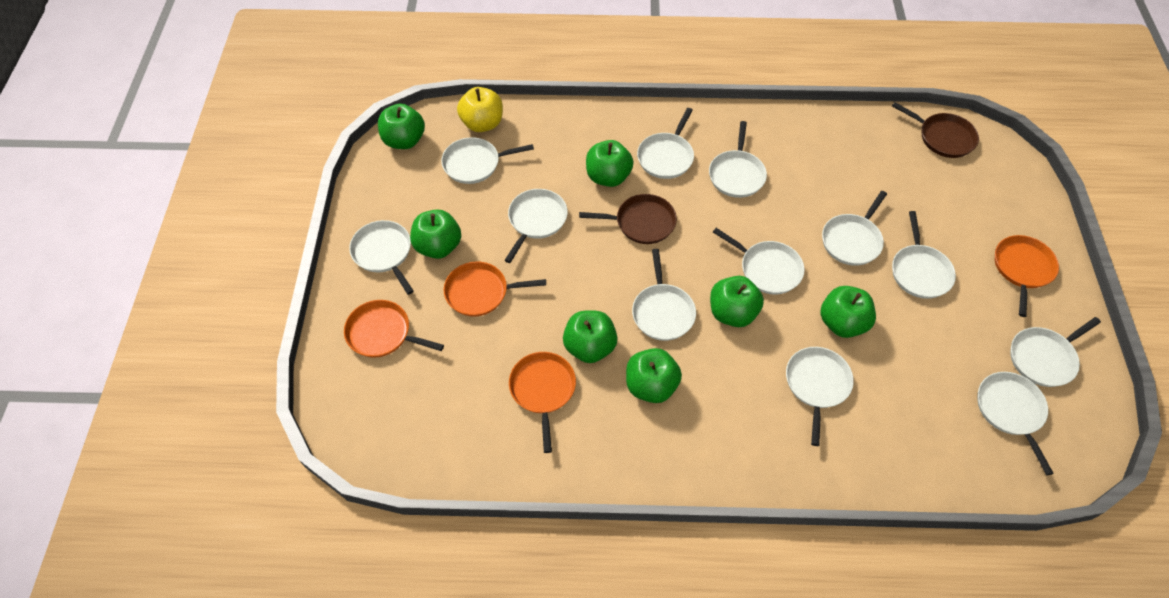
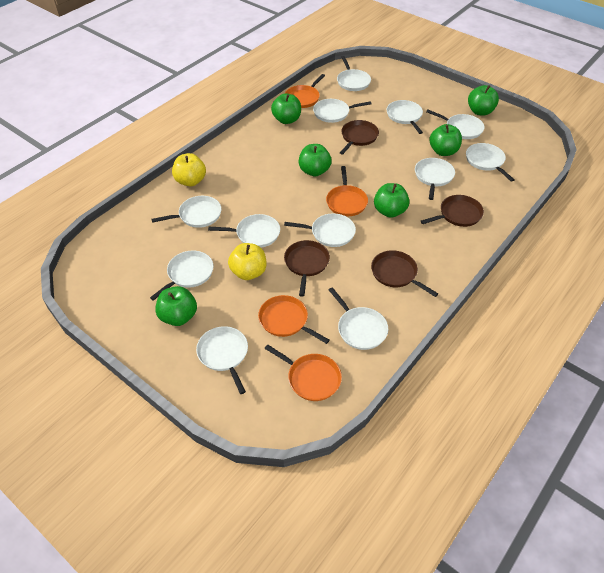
brown pan: 2 -> 4
green apple: 7 -> 6
yellow apple: 1 -> 2

